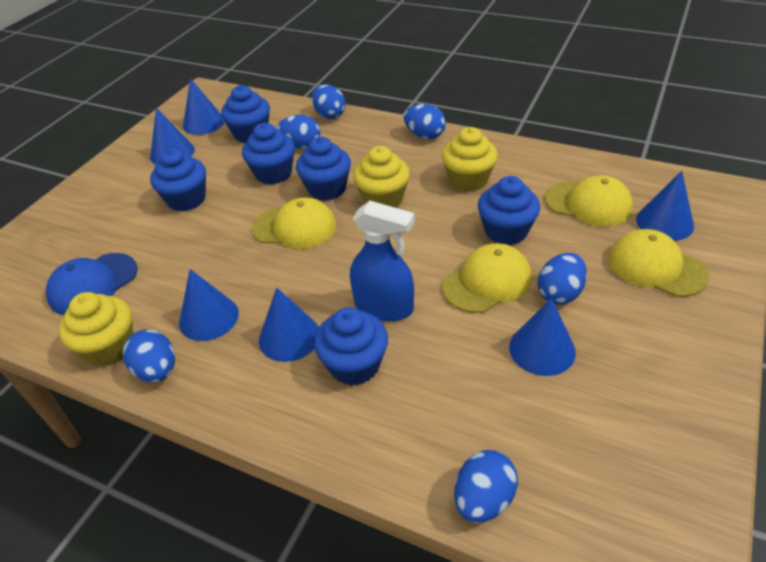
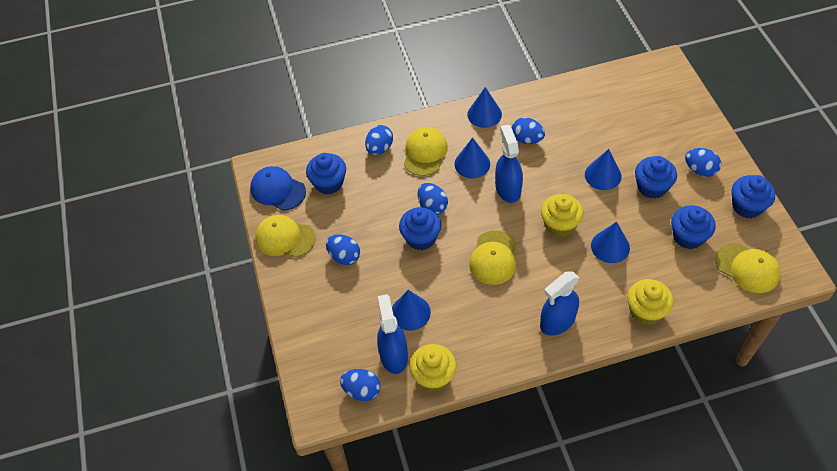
blue cone: 6 -> 5
blue cupcake: 6 -> 5
blue spray bottle: 1 -> 3

